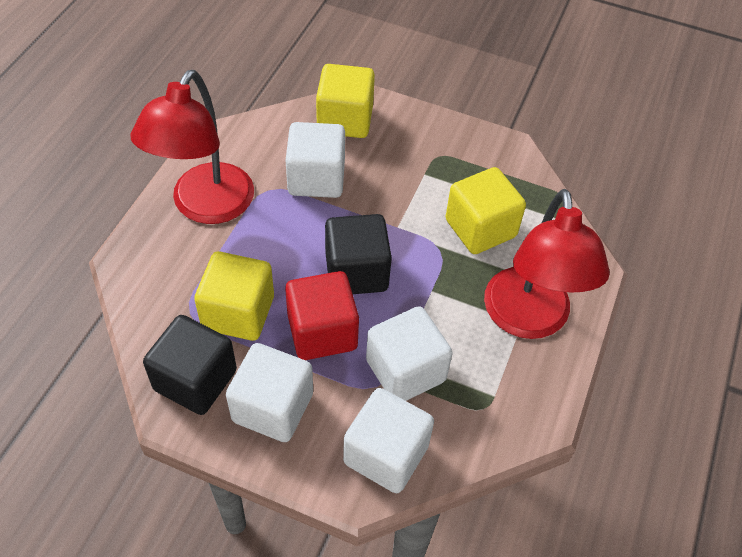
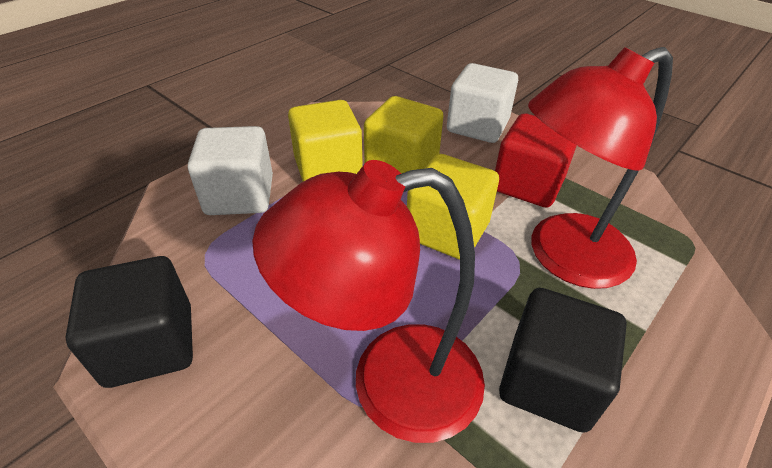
white cube: 4 -> 2

